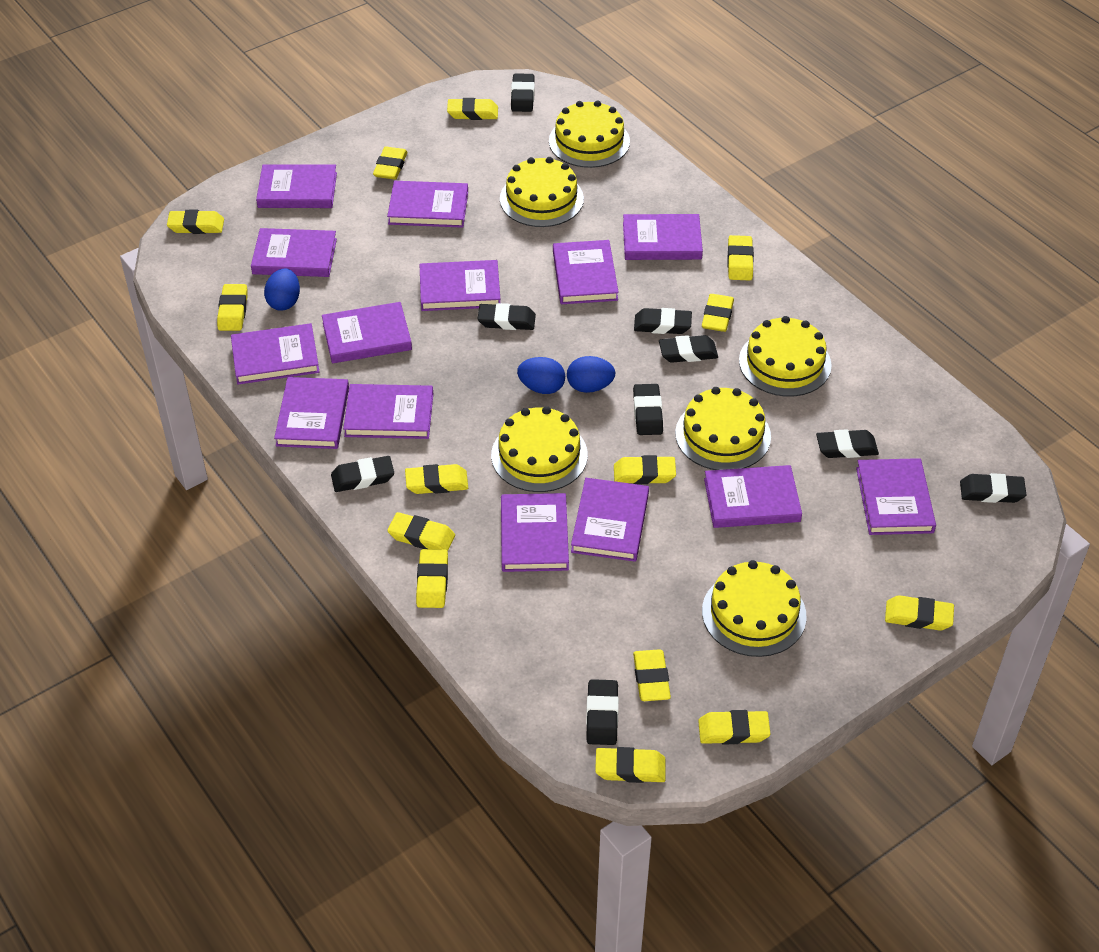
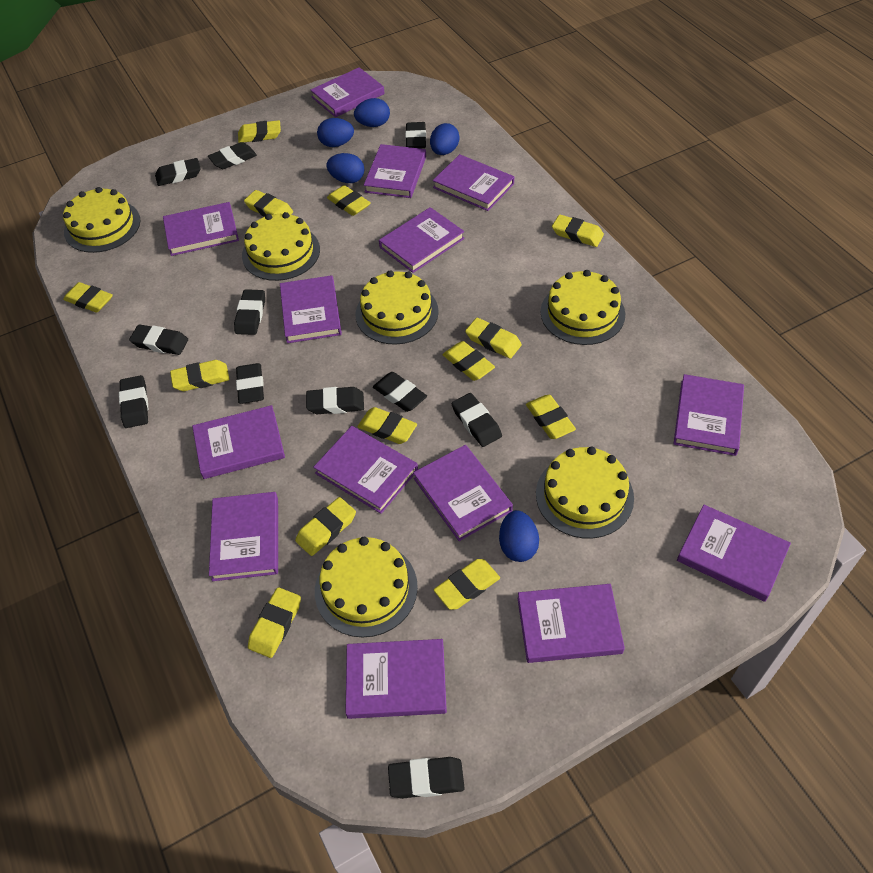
black eraser: 9 -> 11
blue egg: 3 -> 5
yellow eraser: 14 -> 13

